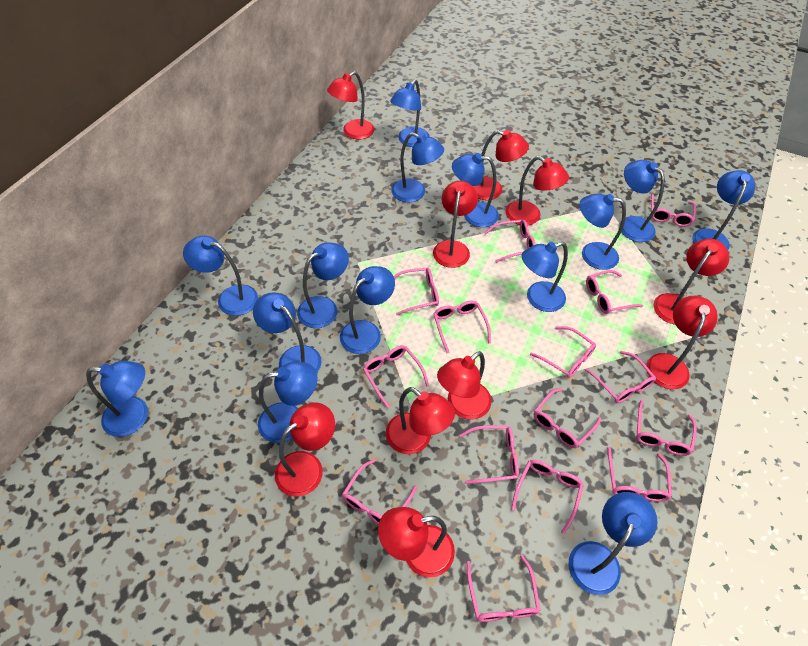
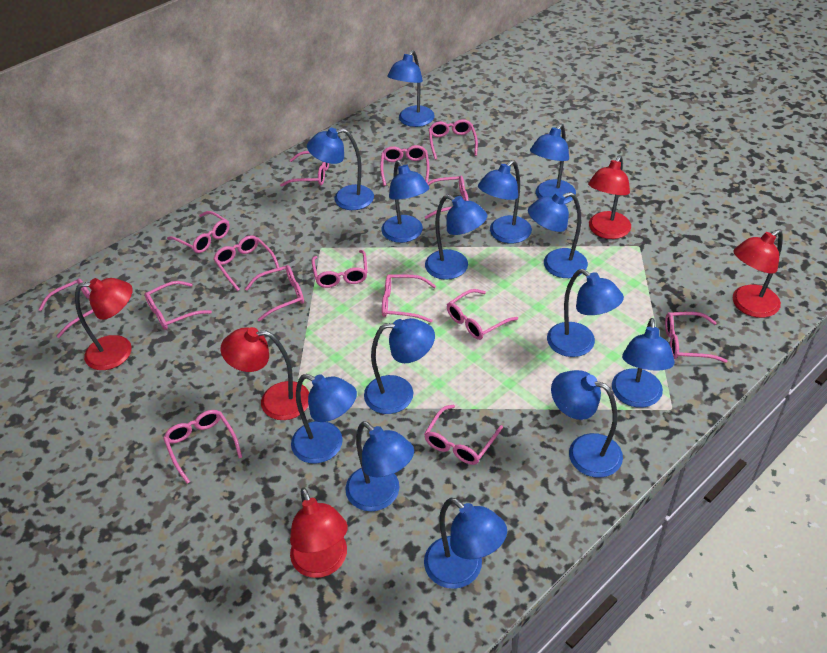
red lamp: 10 -> 5

